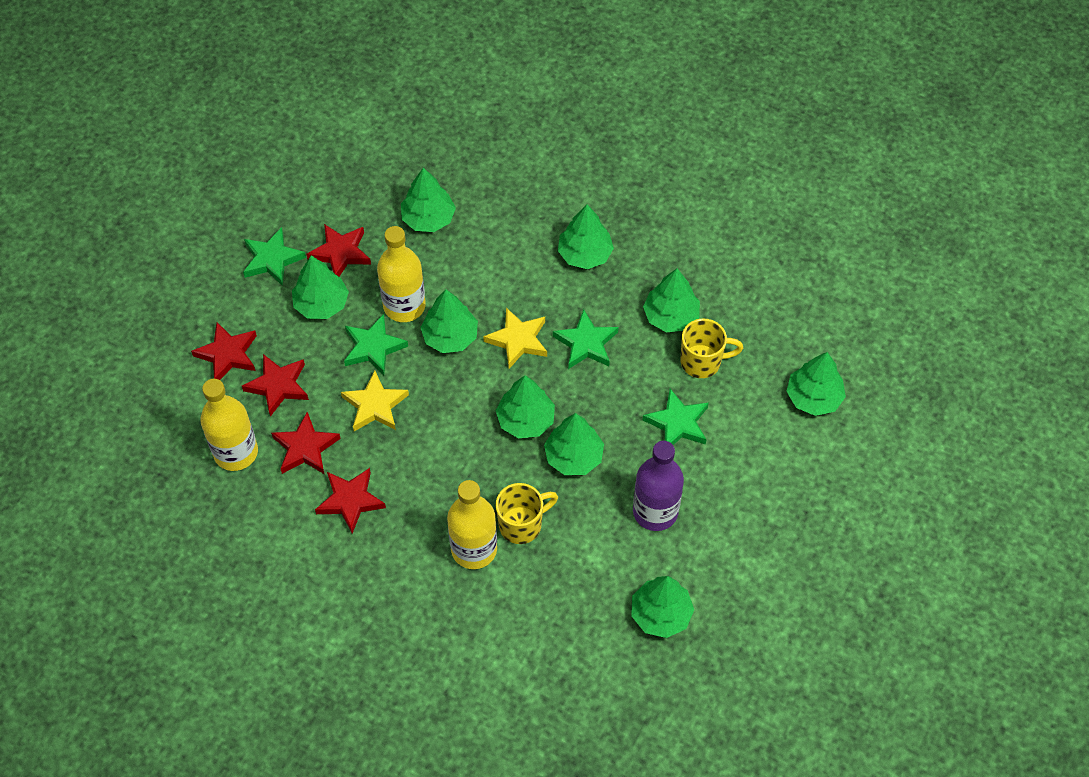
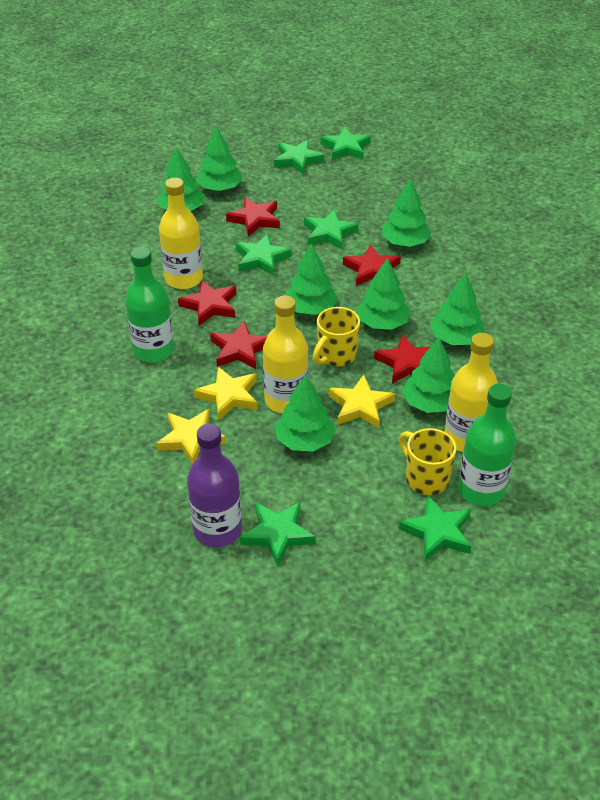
green bottle: 0 -> 2
green star: 4 -> 6
green tree: 9 -> 8
yellow star: 2 -> 3

